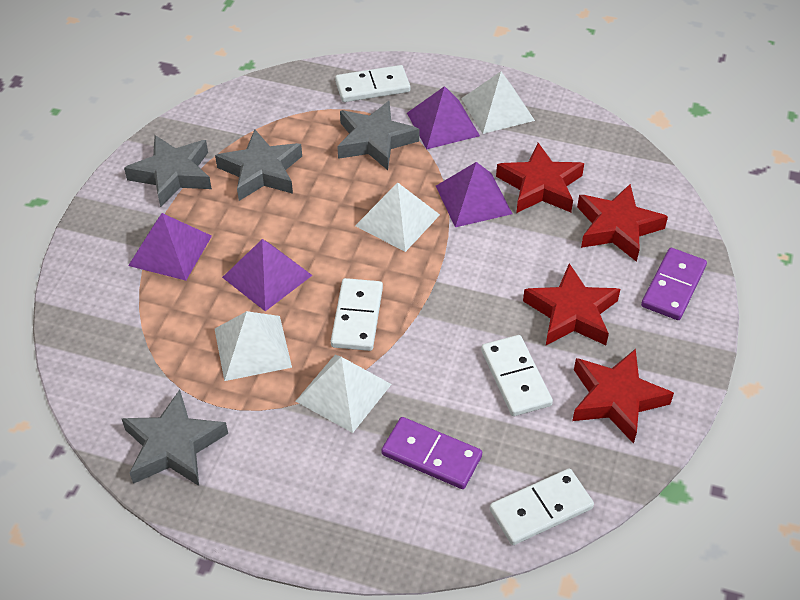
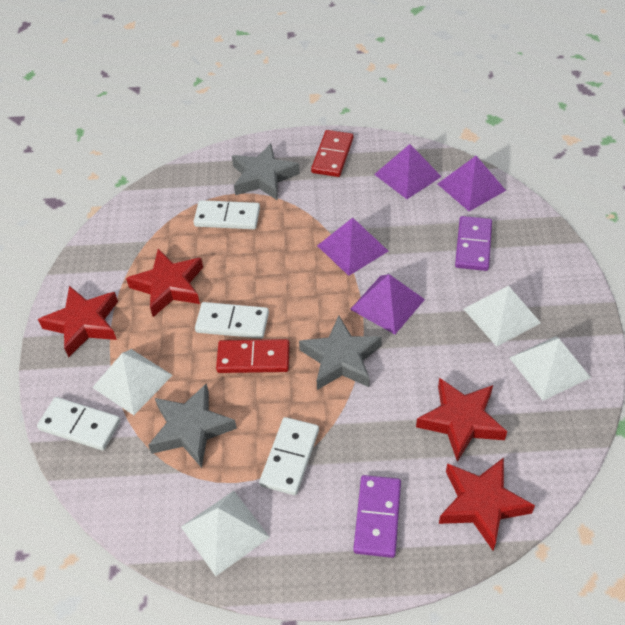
grey star: 4 -> 3
red domino: 0 -> 2

